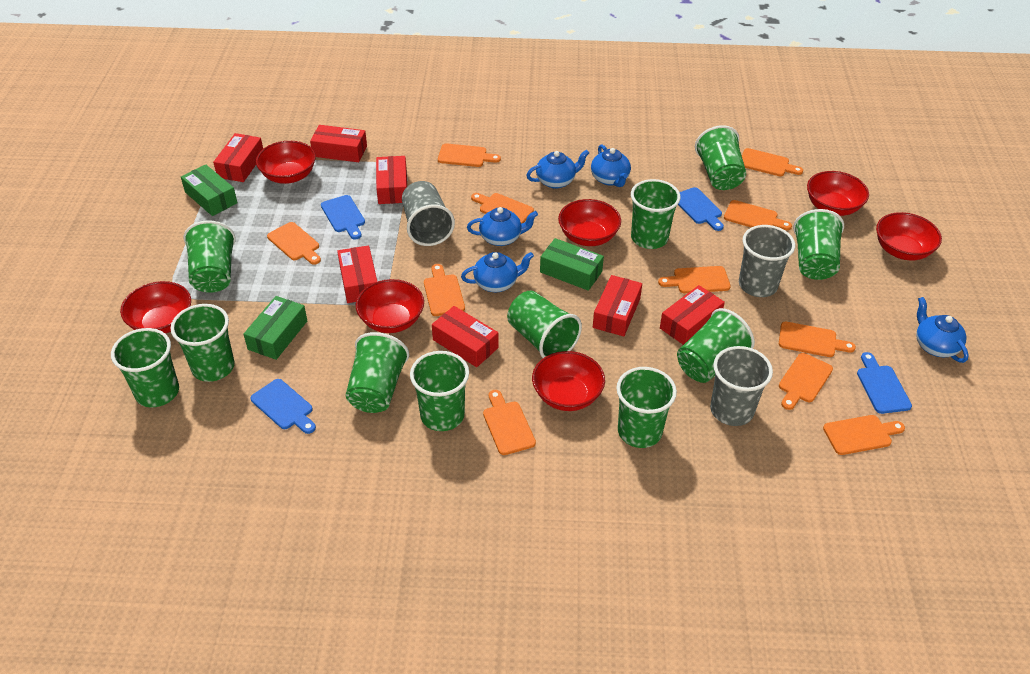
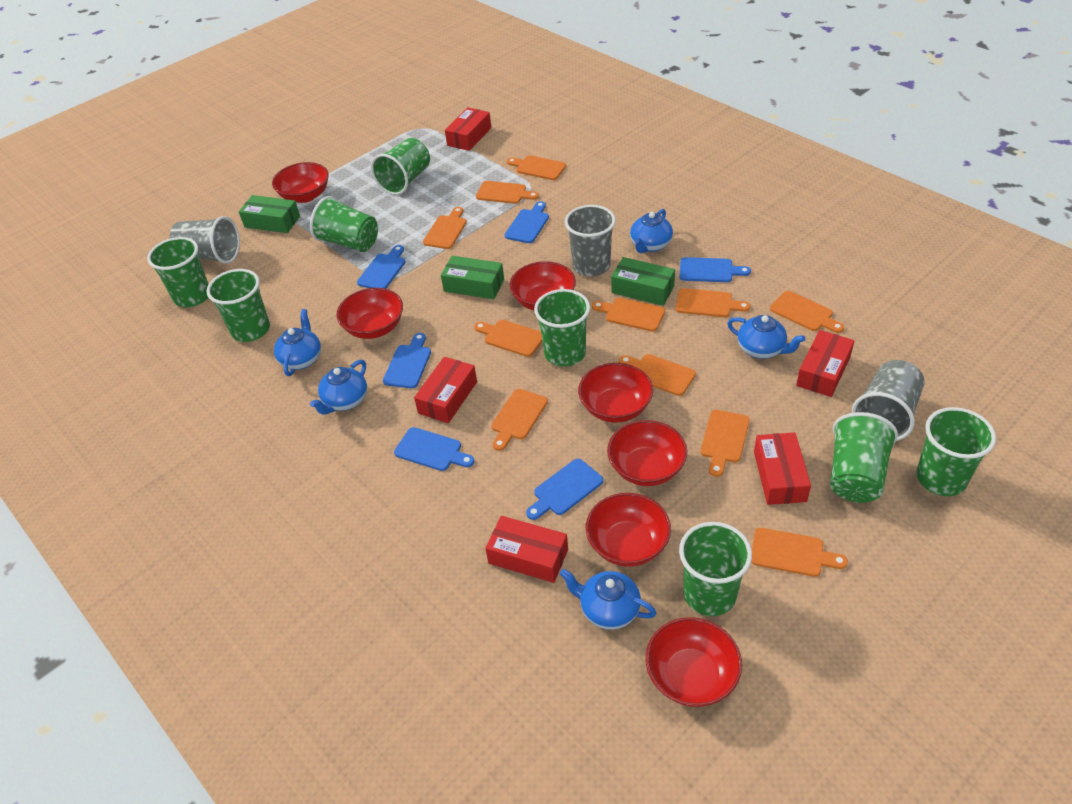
blue cutting board: 4 -> 6
green cup: 11 -> 8
red box: 7 -> 5

